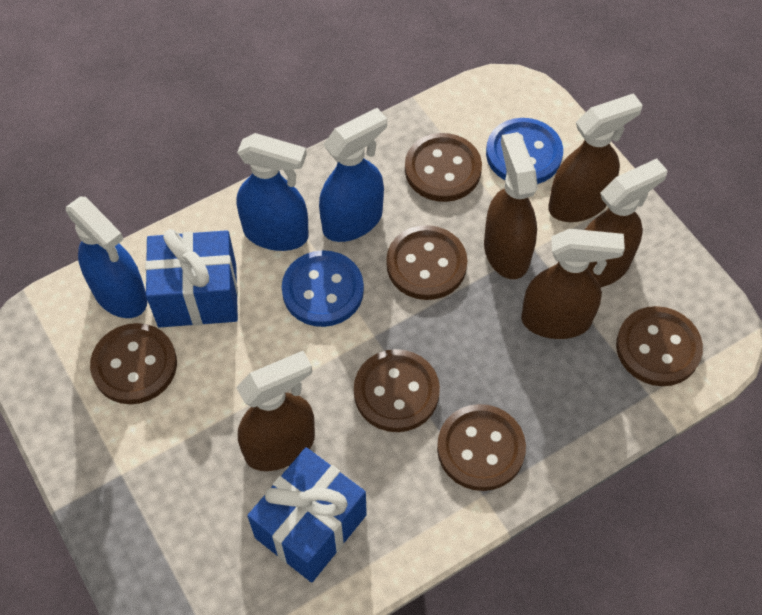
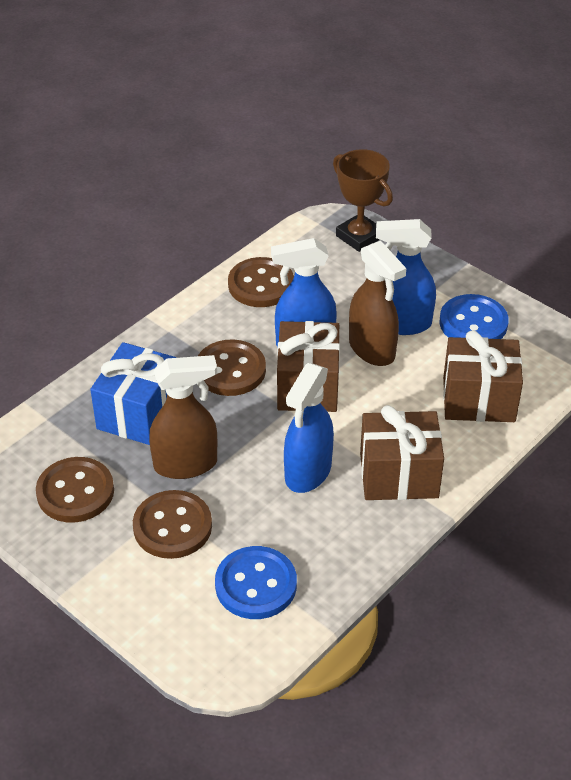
blue gift: 2 -> 1
brown button: 6 -> 4
brown gift: 0 -> 3
brown spray bottle: 5 -> 2
brown trophy: 0 -> 1

